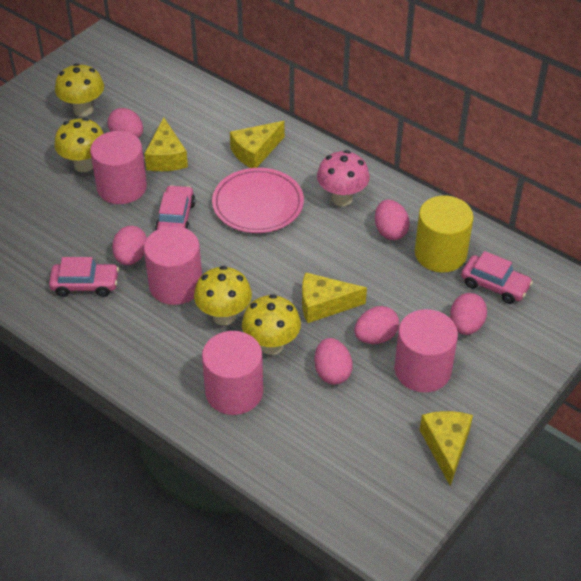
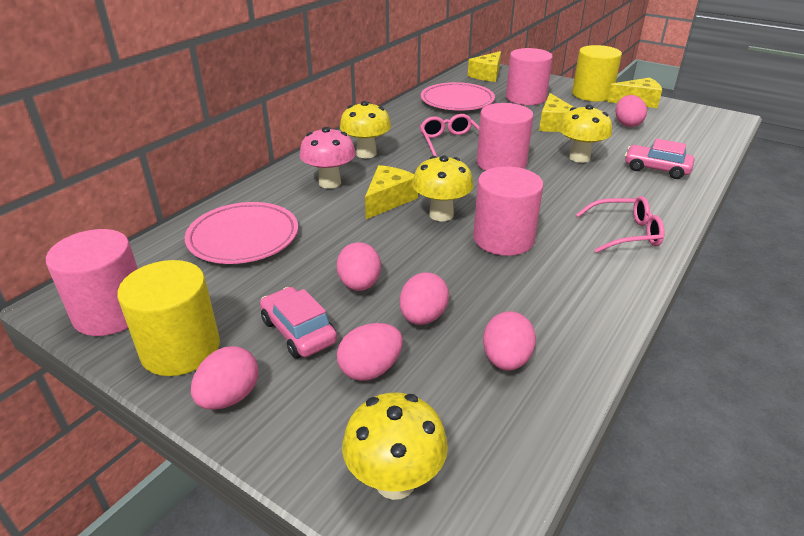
pink car: 3 -> 2
pink glasses: 0 -> 2
pink plate: 1 -> 2
yellow cylinder: 1 -> 2

